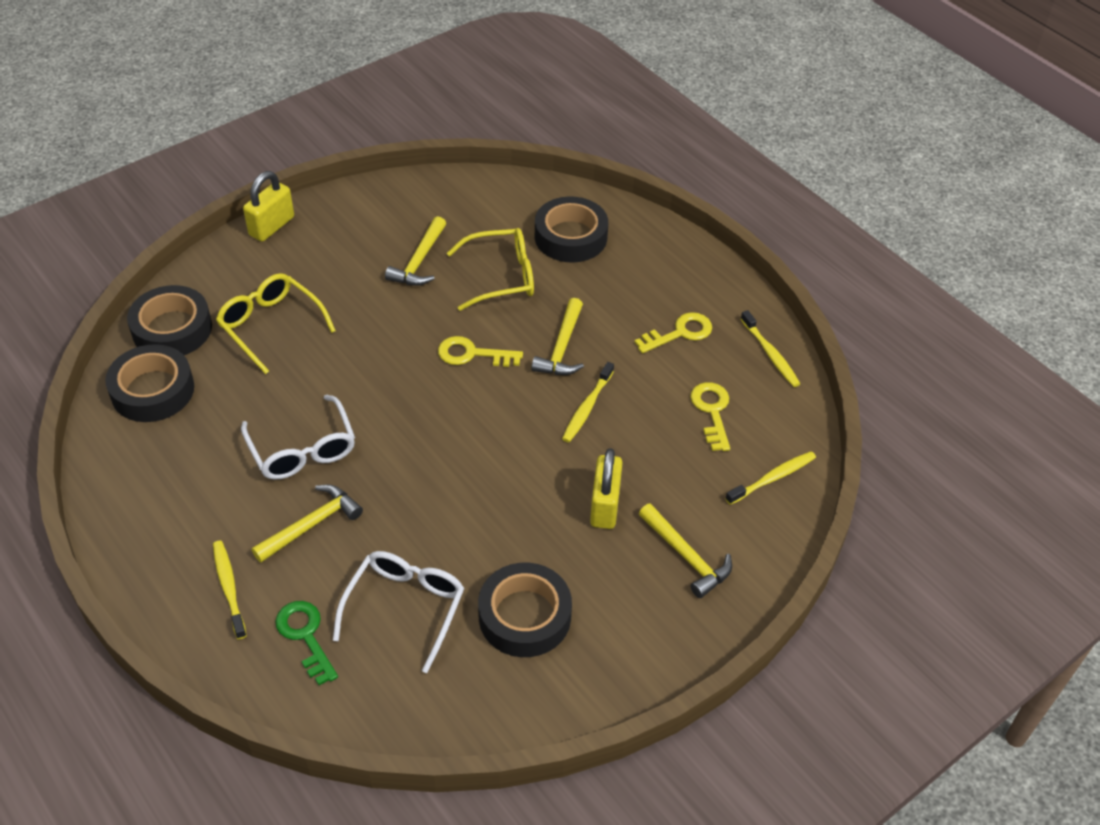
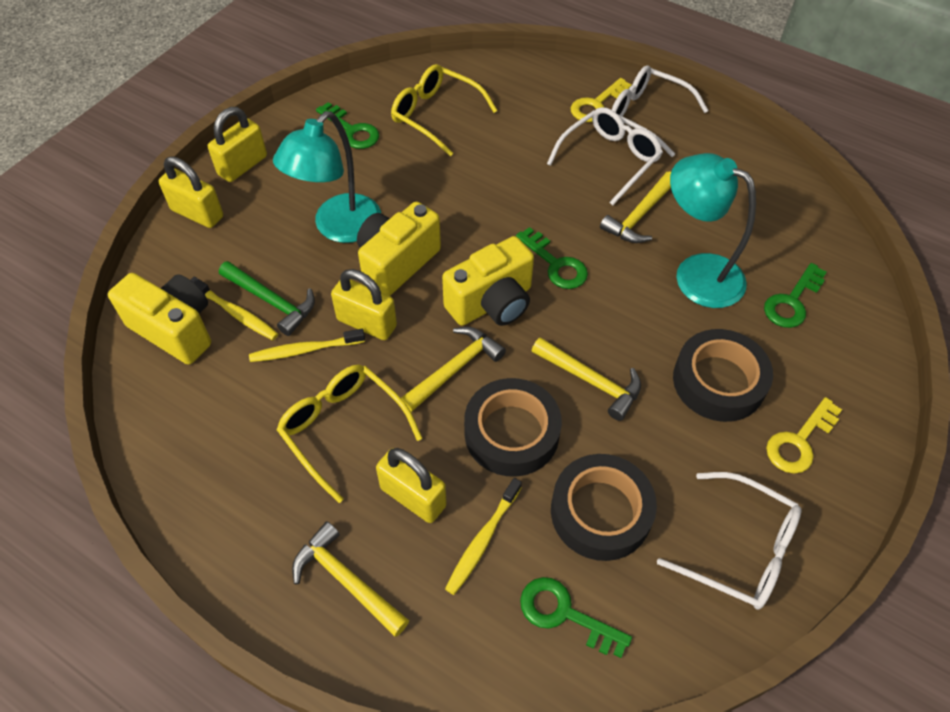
black tape: 4 -> 3
green hammer: 0 -> 1
green key: 1 -> 4
turquoise lamp: 0 -> 2
white glasses: 2 -> 3
yellow camera: 0 -> 3
yellow key: 3 -> 2
yellow padlock: 2 -> 4
yellow toothbrush: 4 -> 3

